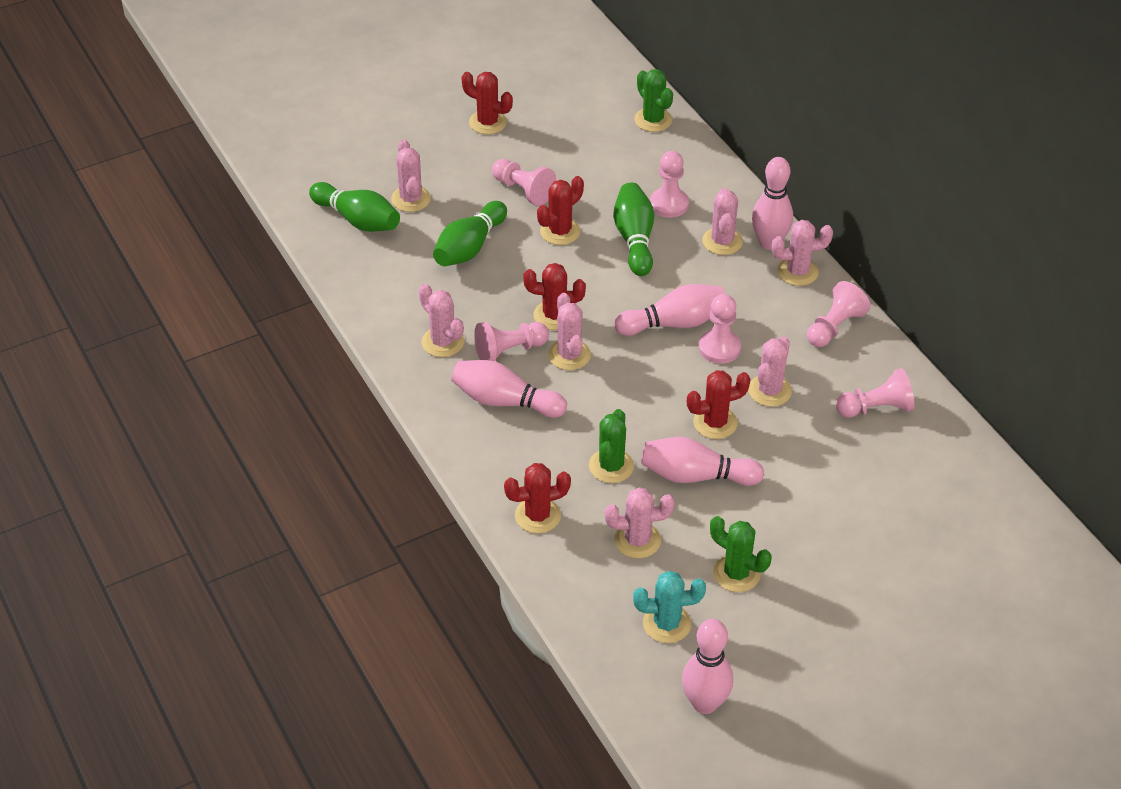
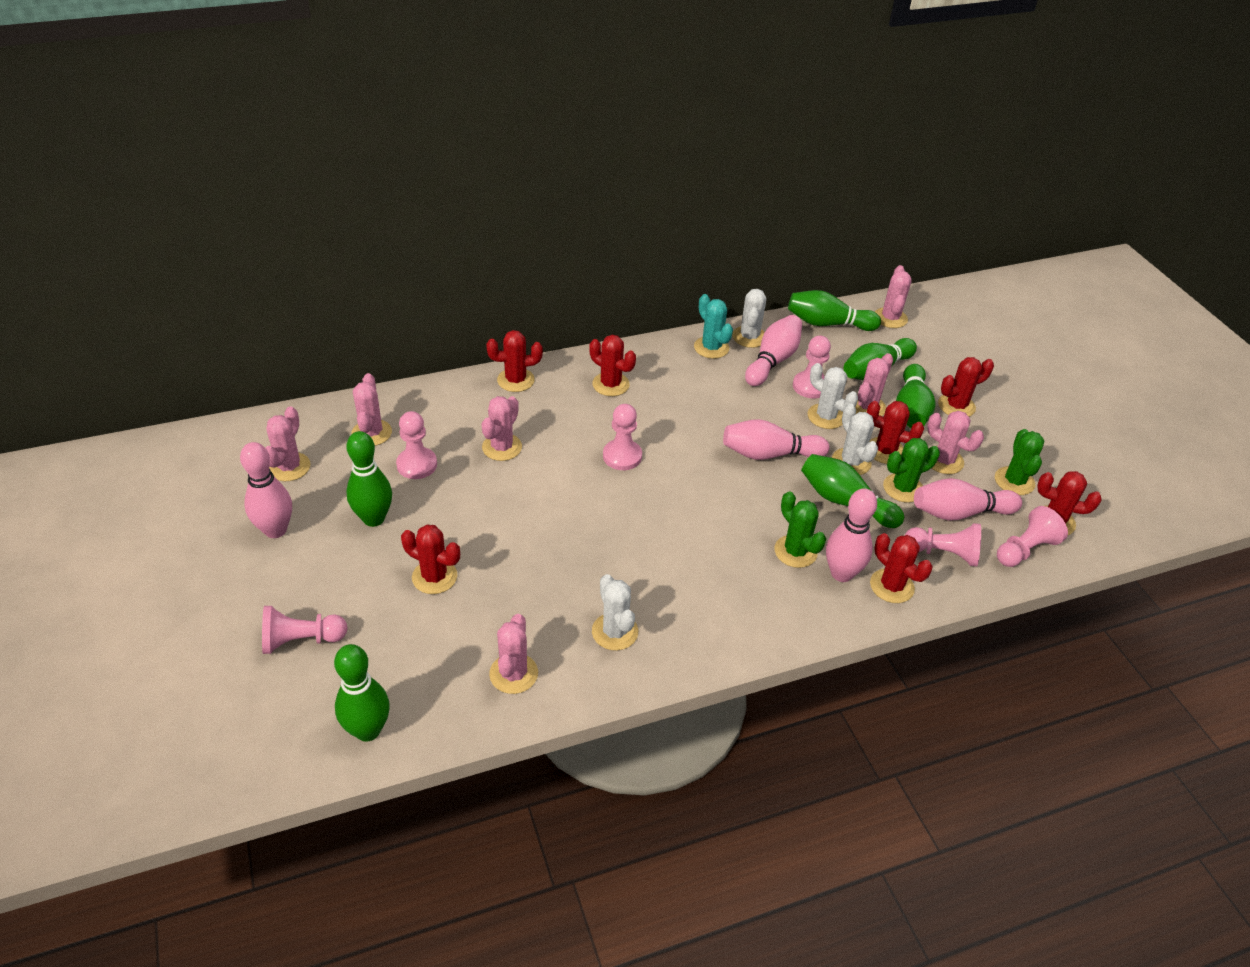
green bowling pin: 3 -> 6
red cactus: 5 -> 7
white cactus: 0 -> 4

